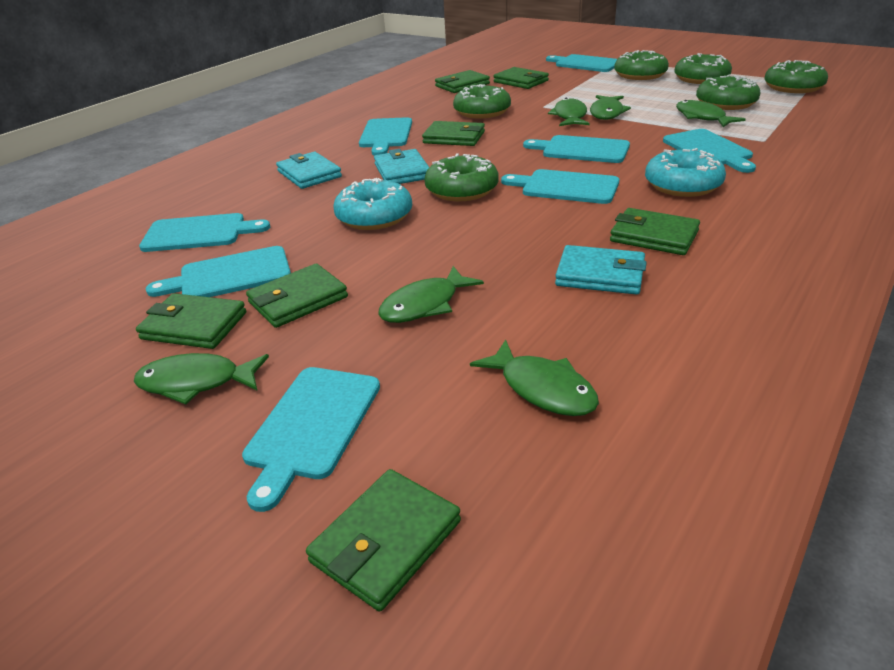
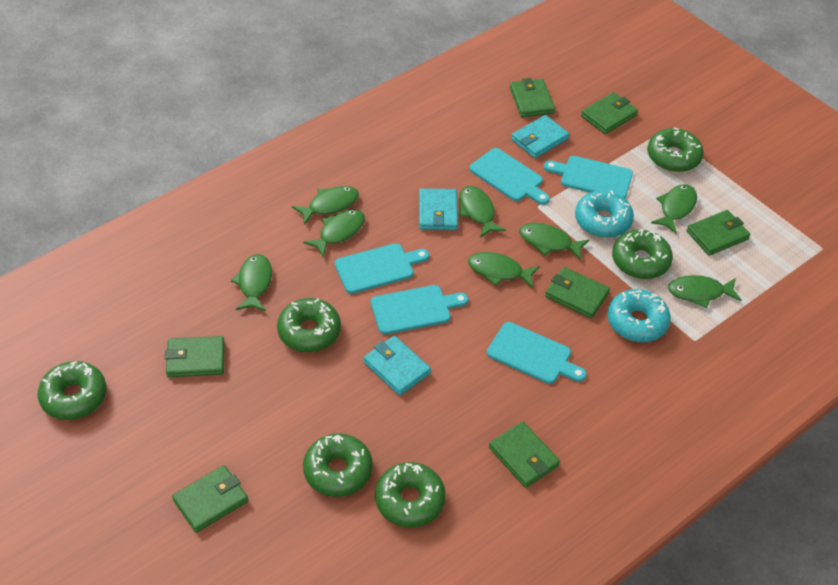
green fish: 6 -> 8
turquoise cutting board: 8 -> 5

